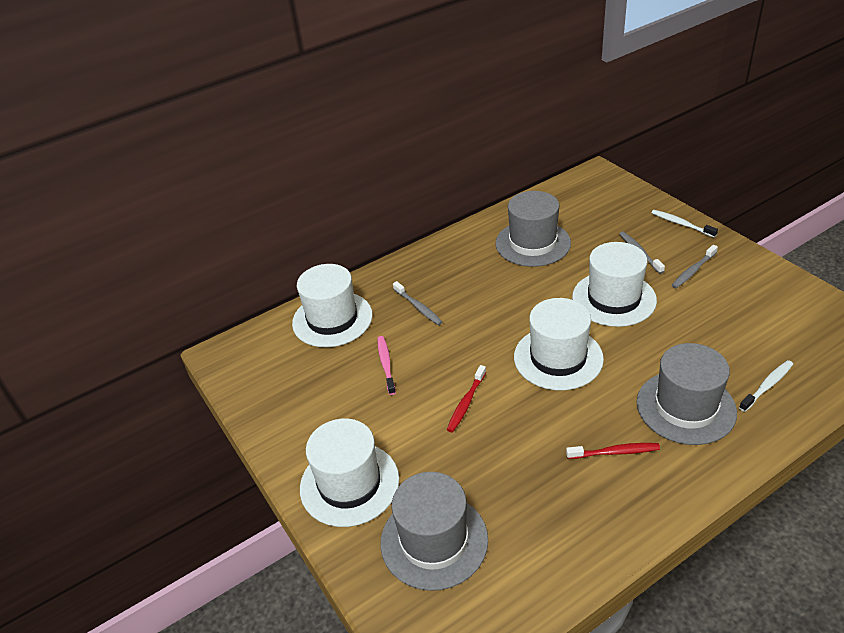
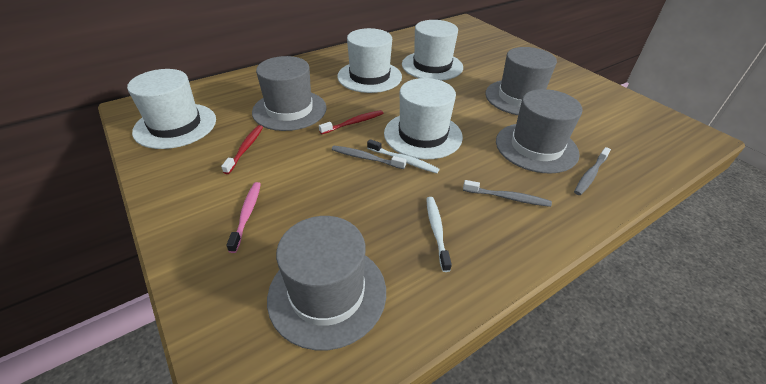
grey hat: 3 -> 4

